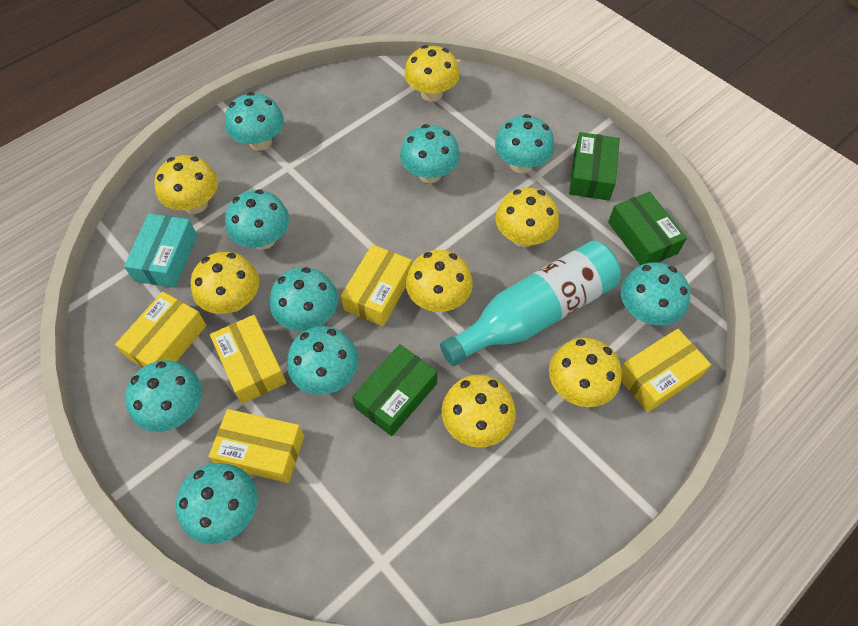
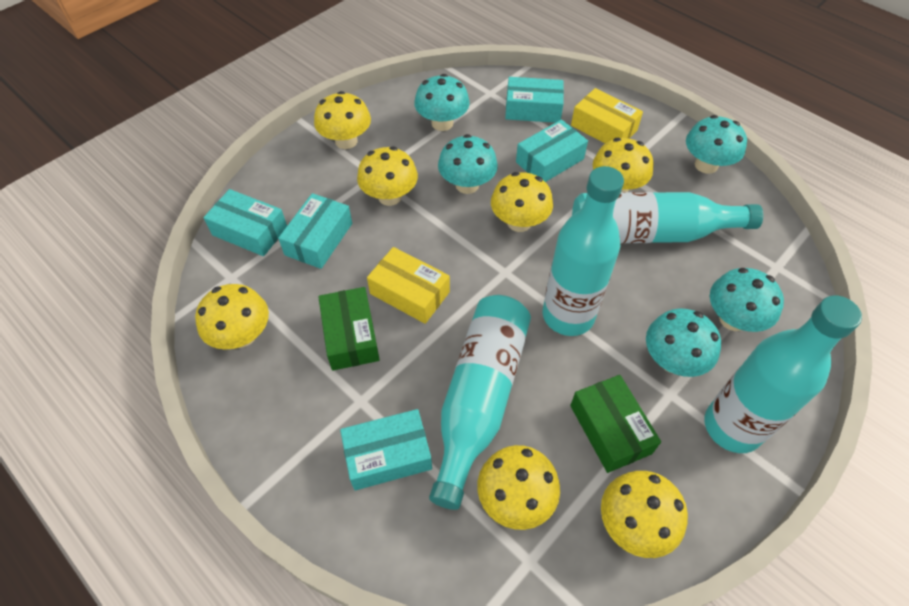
green box: 3 -> 2
turquoise bottle: 1 -> 4
turquoise box: 1 -> 5
turquoise mushroom: 9 -> 5
yellow box: 5 -> 2

